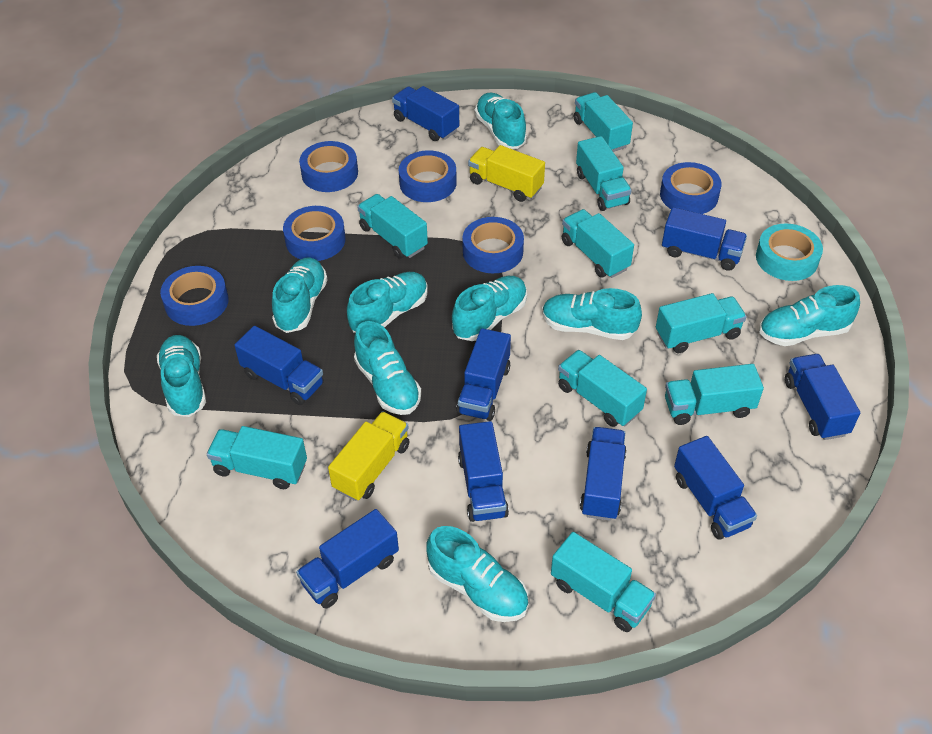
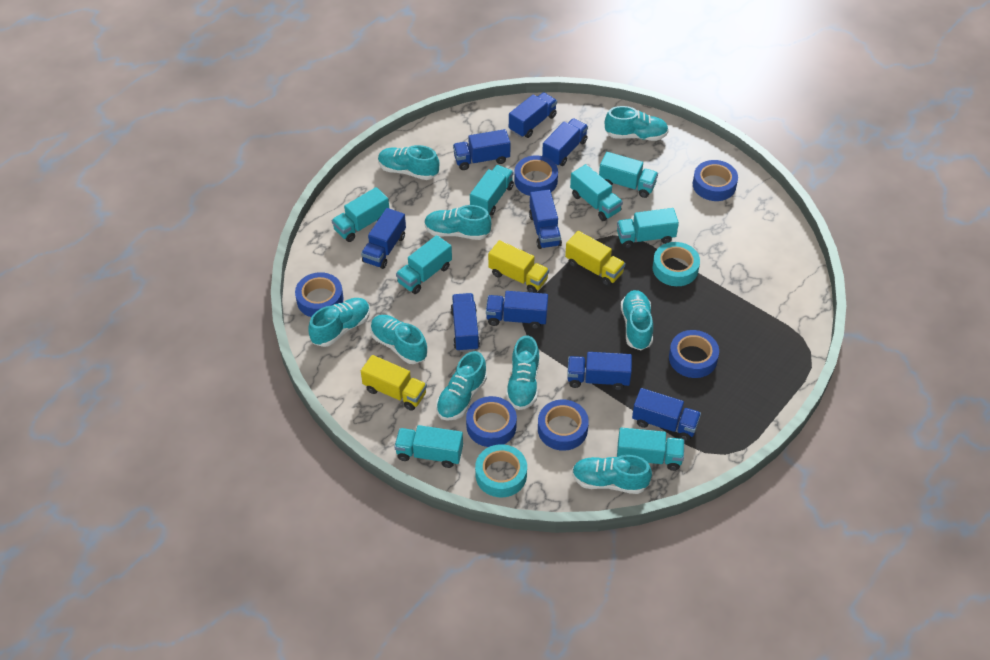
turquoise tape: 1 -> 2
turquoise truck: 9 -> 8
yellow truck: 2 -> 3

